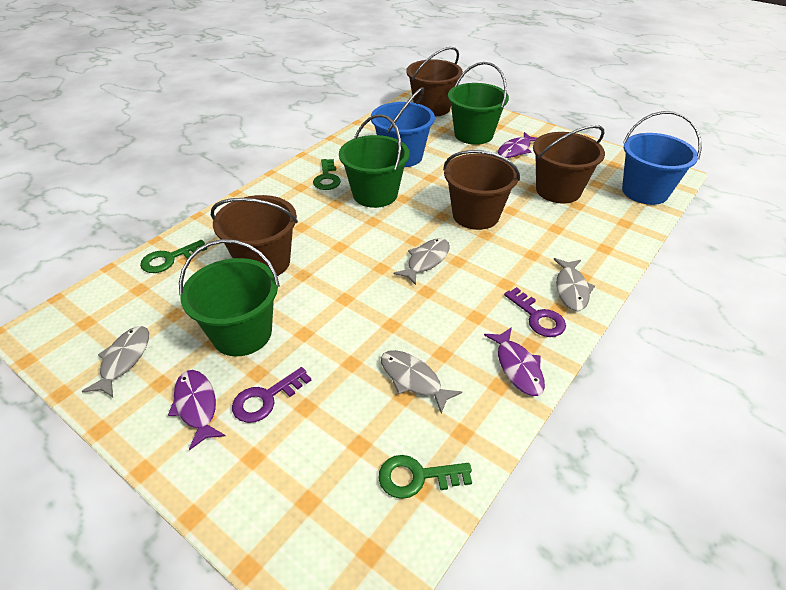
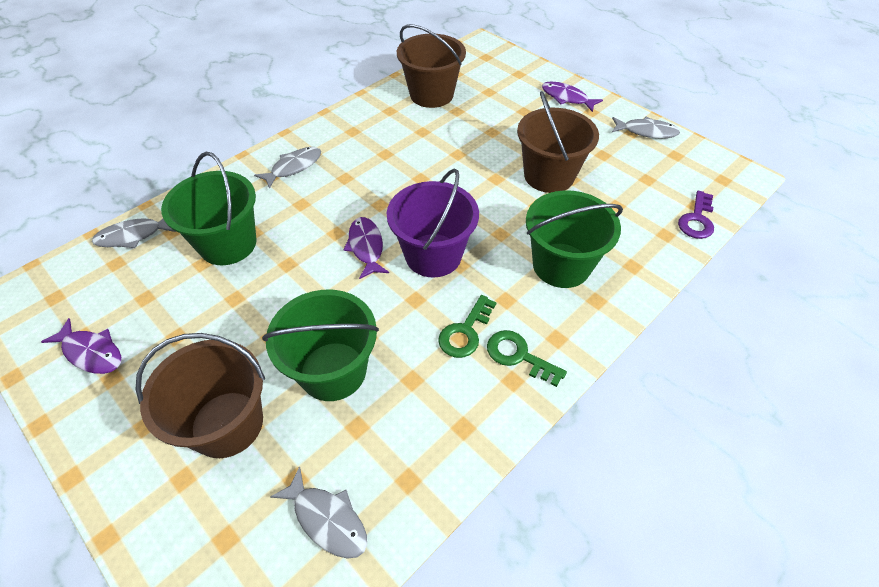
blue bucket: 2 -> 0
brown bucket: 4 -> 3
green key: 3 -> 2
purple bucket: 0 -> 1
purple key: 2 -> 1

